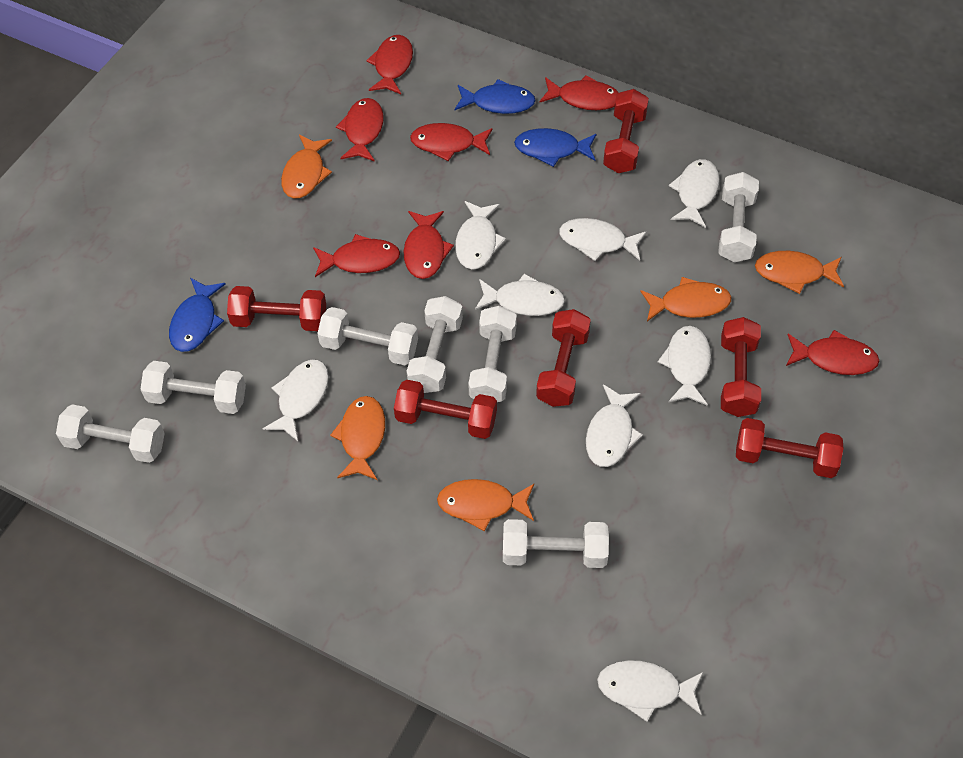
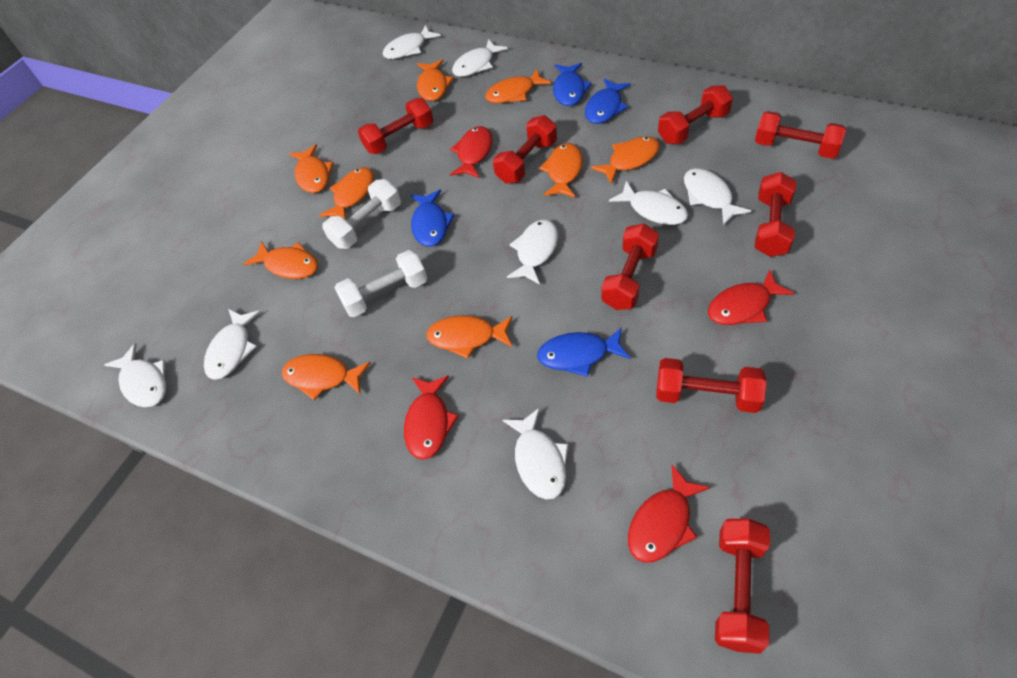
blue fish: 3 -> 4
orange fish: 5 -> 9
red dumbbell: 6 -> 8
red fish: 7 -> 4
white dumbbell: 7 -> 2

